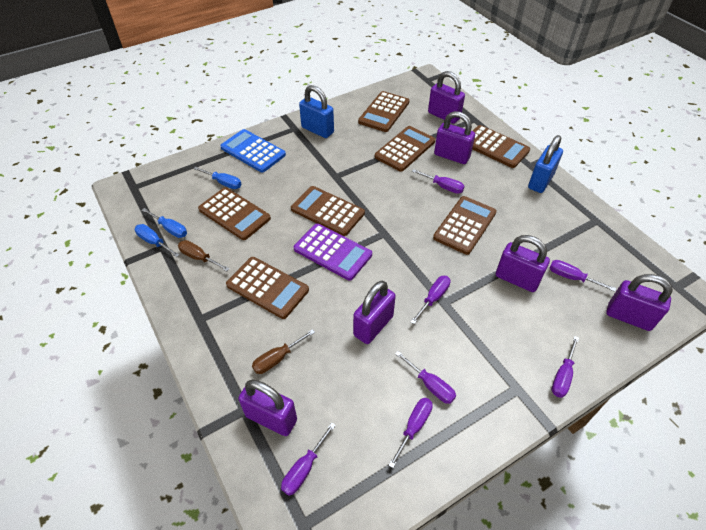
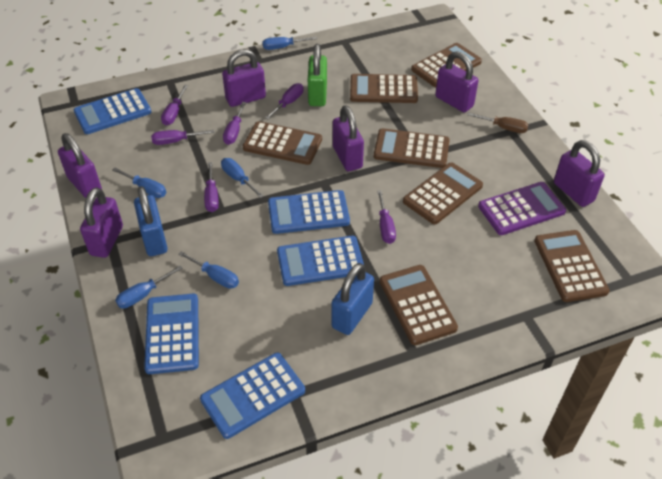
blue calculator: 1 -> 5
blue screwdriver: 3 -> 5
brown screwdriver: 2 -> 1
green padlock: 0 -> 1
purple screwdriver: 7 -> 6

